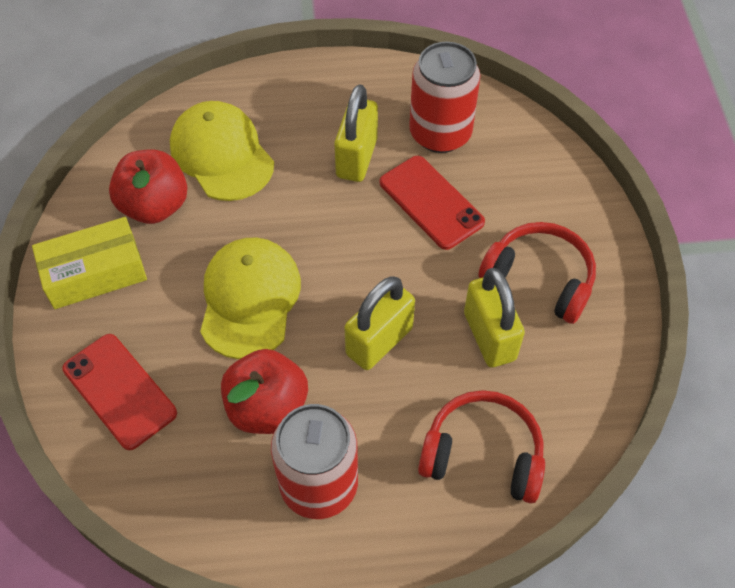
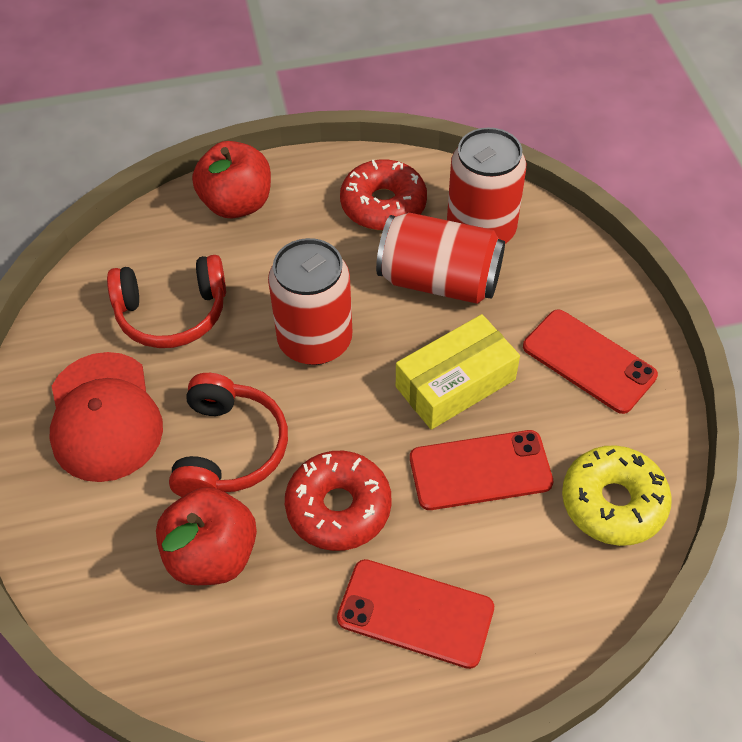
red can: 2 -> 3
red cap: 0 -> 1
red donut: 0 -> 2
red phone: 2 -> 3
yellow cap: 2 -> 0
yellow donut: 0 -> 1
yellow padlock: 3 -> 0

